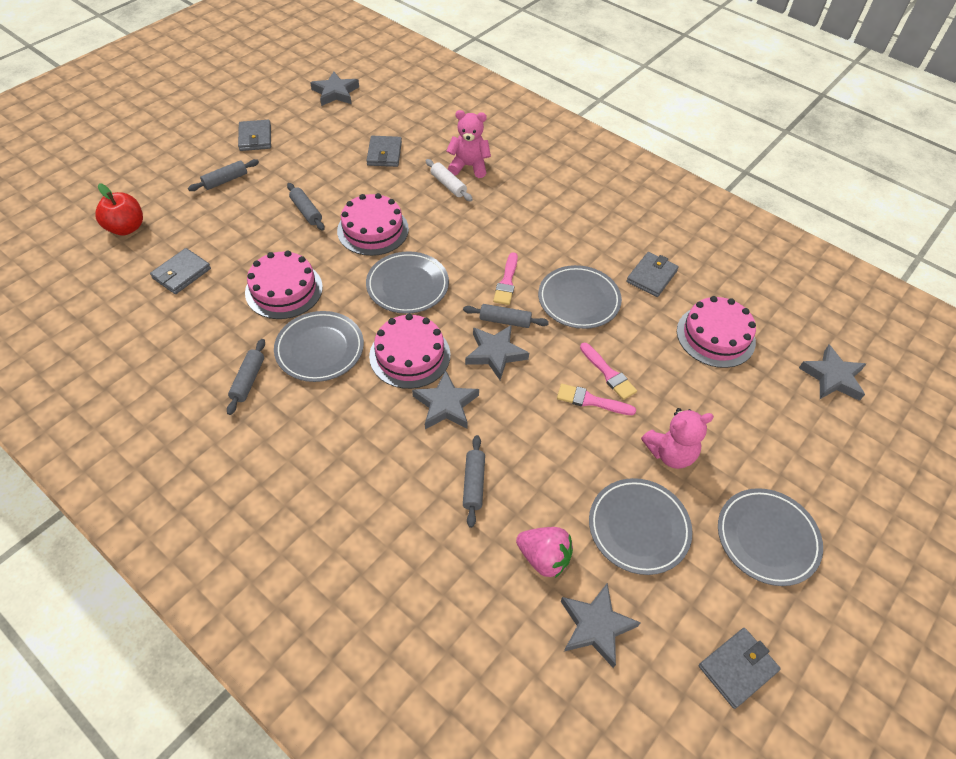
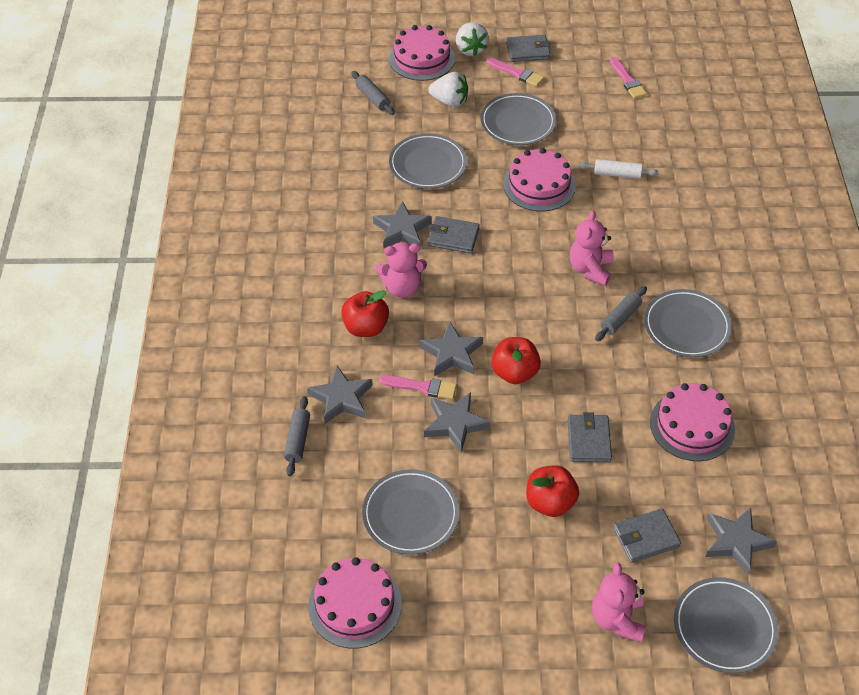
grey rolling pin: 5 -> 3
grey wallet: 5 -> 4
pink strawberry: 1 -> 0
pink teddy bear: 2 -> 3
red apple: 1 -> 3
white strawberry: 0 -> 2

